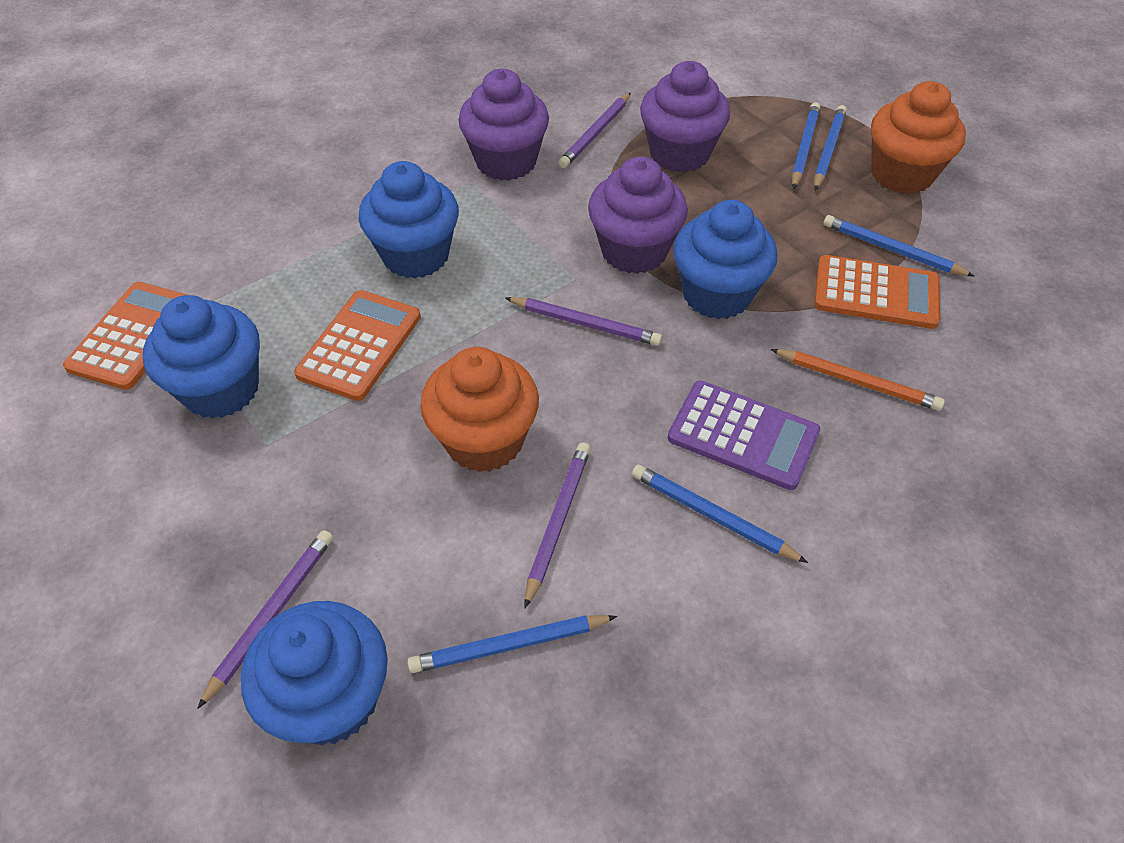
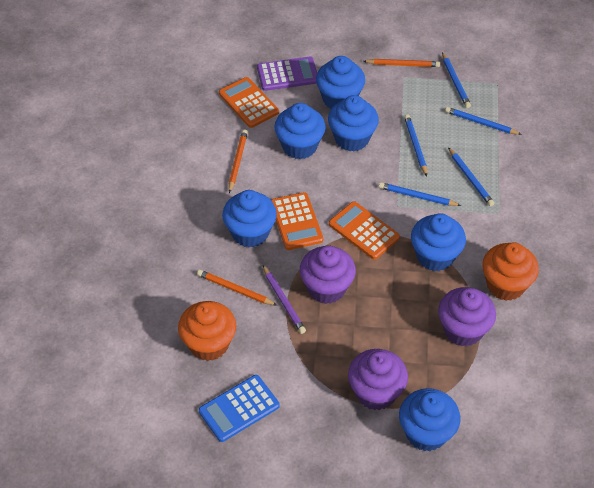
blue calculator: 0 -> 1
blue cupcake: 4 -> 6
orange pencil: 1 -> 3
purple pencil: 4 -> 1

